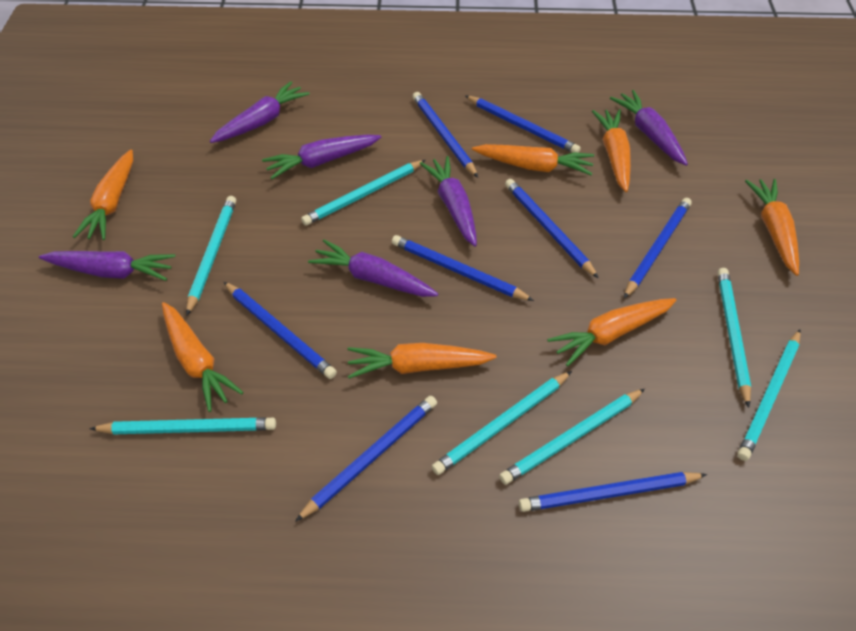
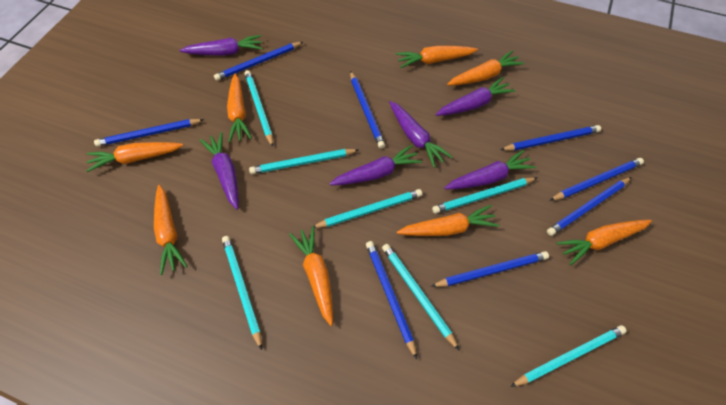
orange carrot: 7 -> 8

